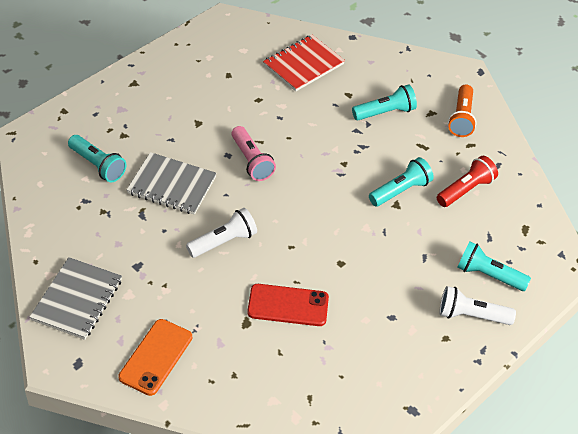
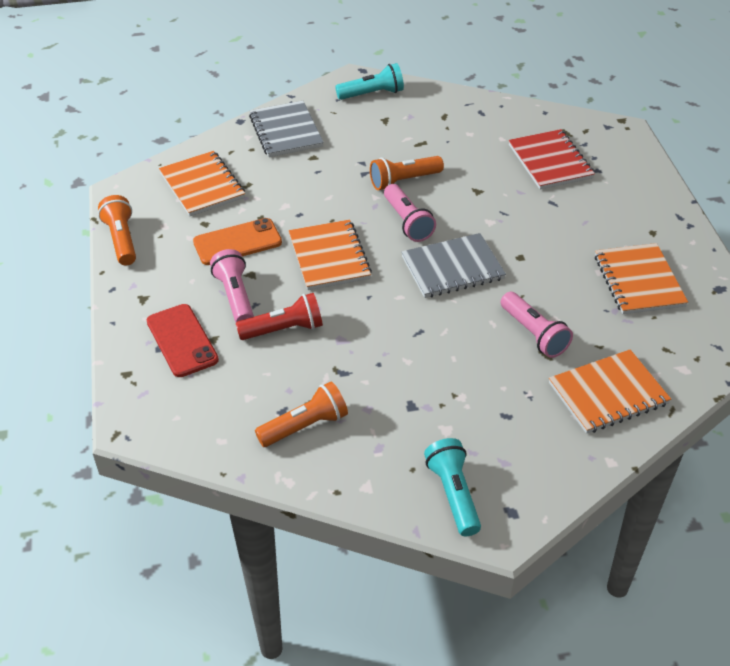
orange flashlight: 1 -> 3
orange notebook: 0 -> 4
pink flashlight: 1 -> 3
turquoise flashlight: 4 -> 2
white flashlight: 2 -> 0

